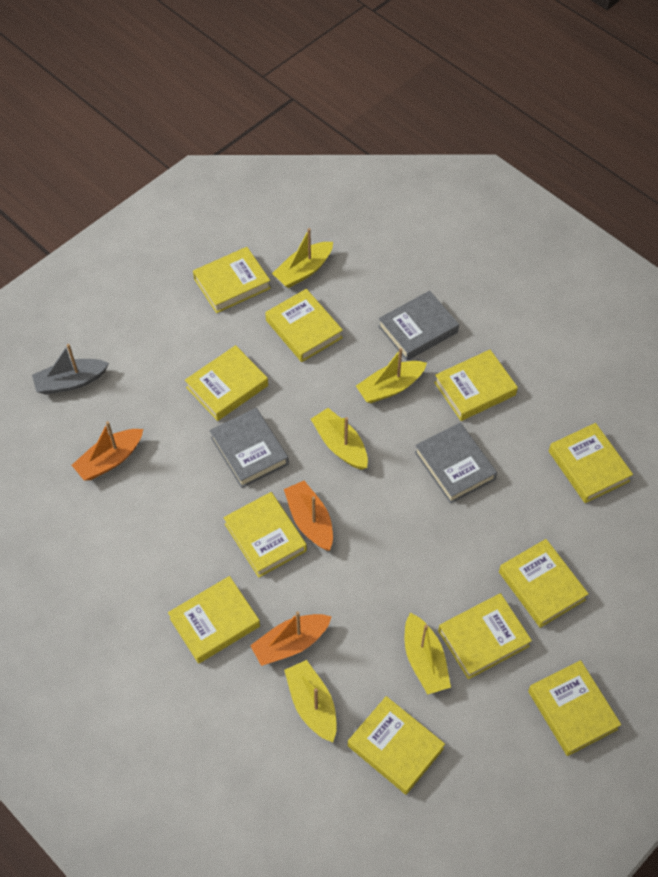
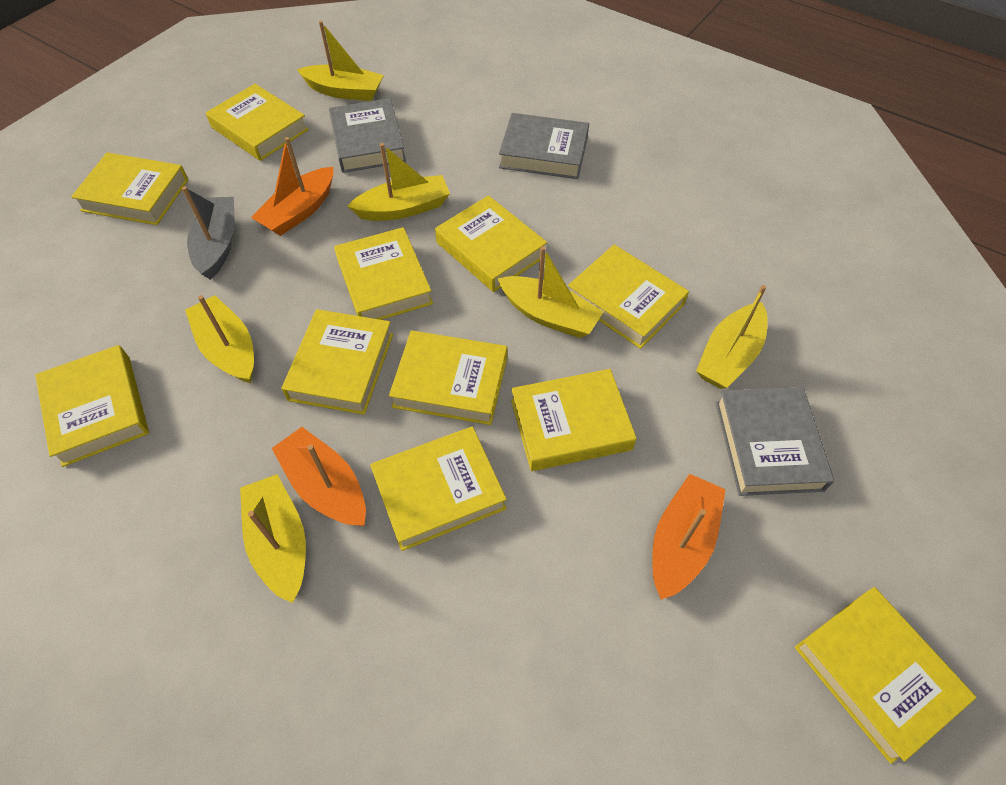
yellow boat: 5 -> 6

